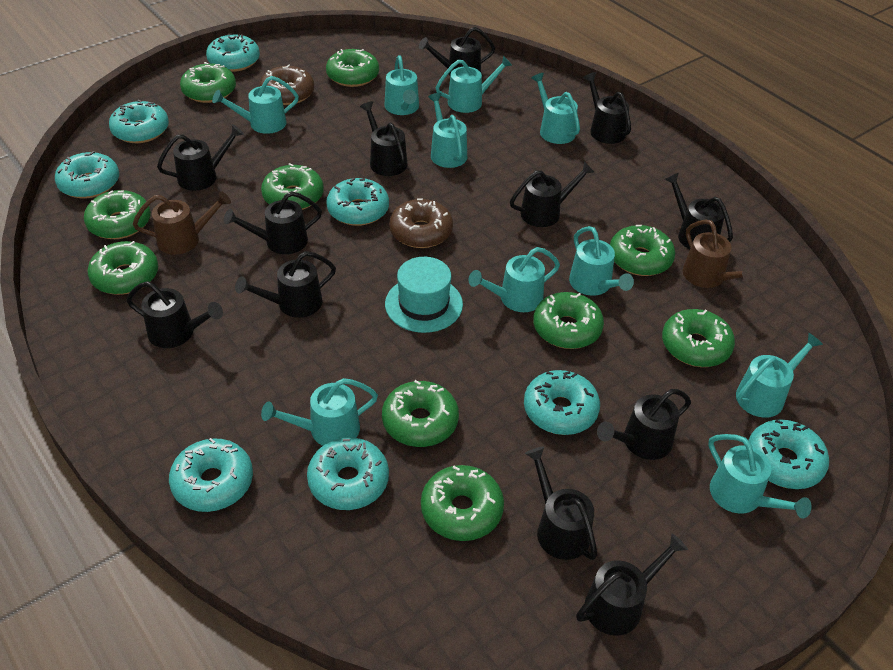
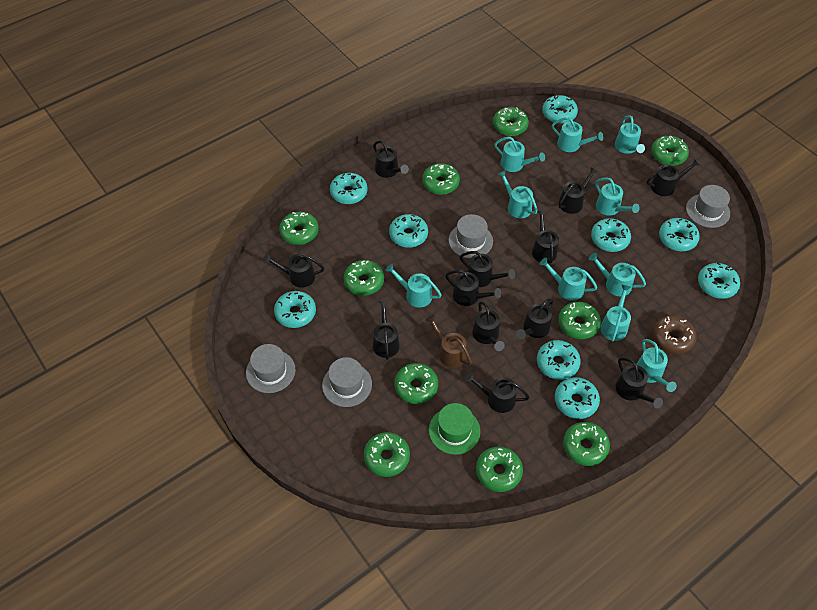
brown donut: 2 -> 1
brown watering can: 2 -> 1
green hat: 0 -> 1
grey hat: 0 -> 4
turquoise donut: 8 -> 9
turquoise hat: 1 -> 0

